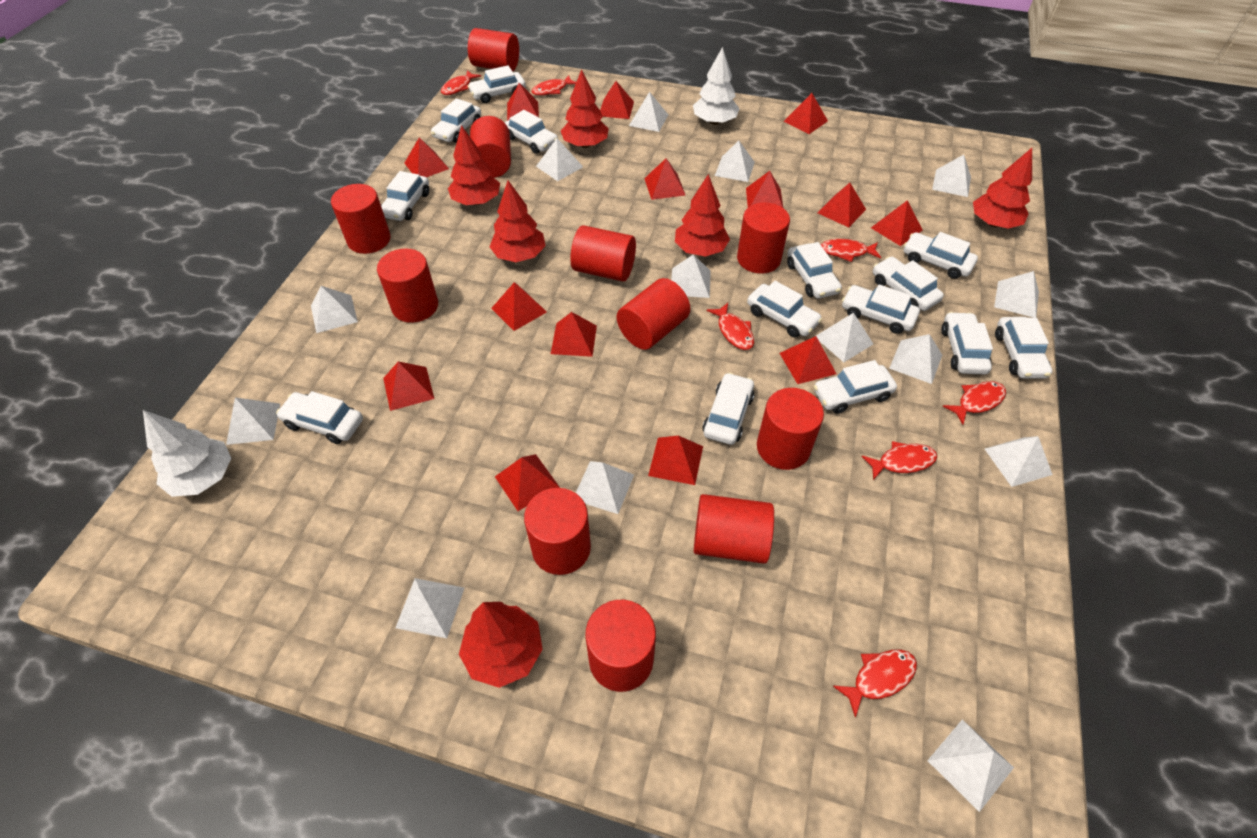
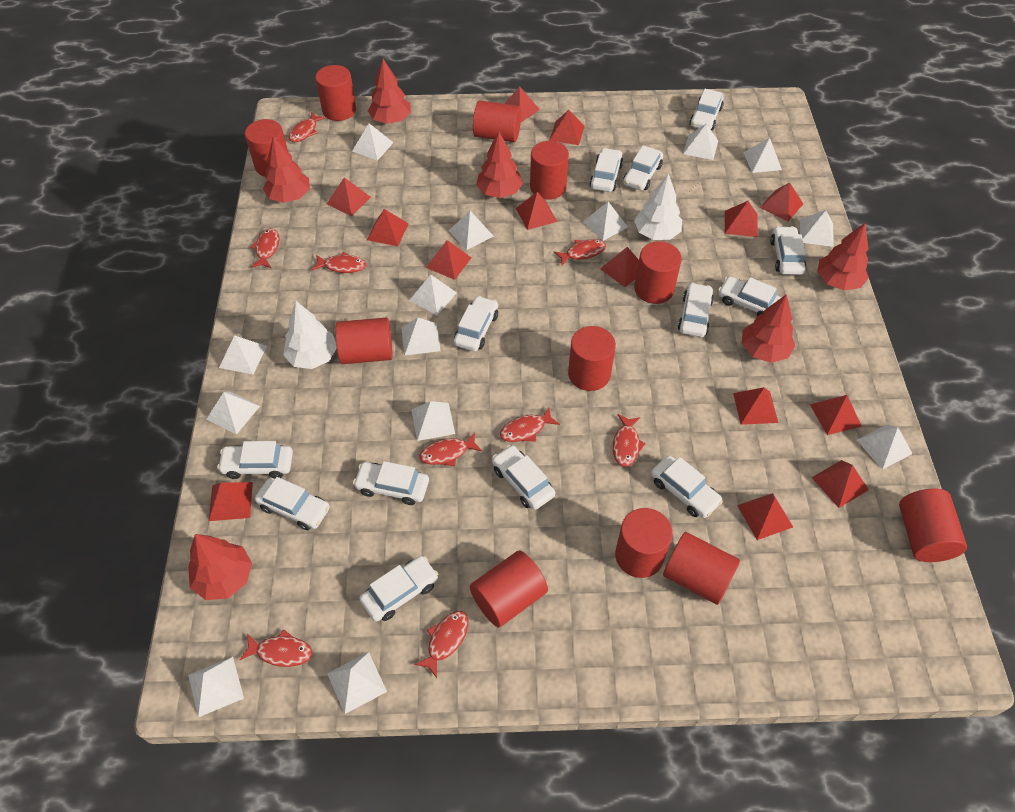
red fish: 7 -> 9
white car: 14 -> 13

